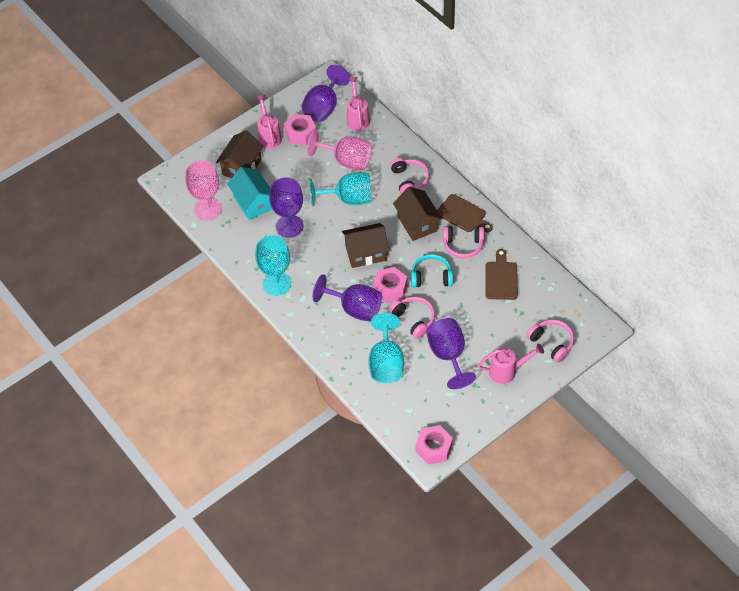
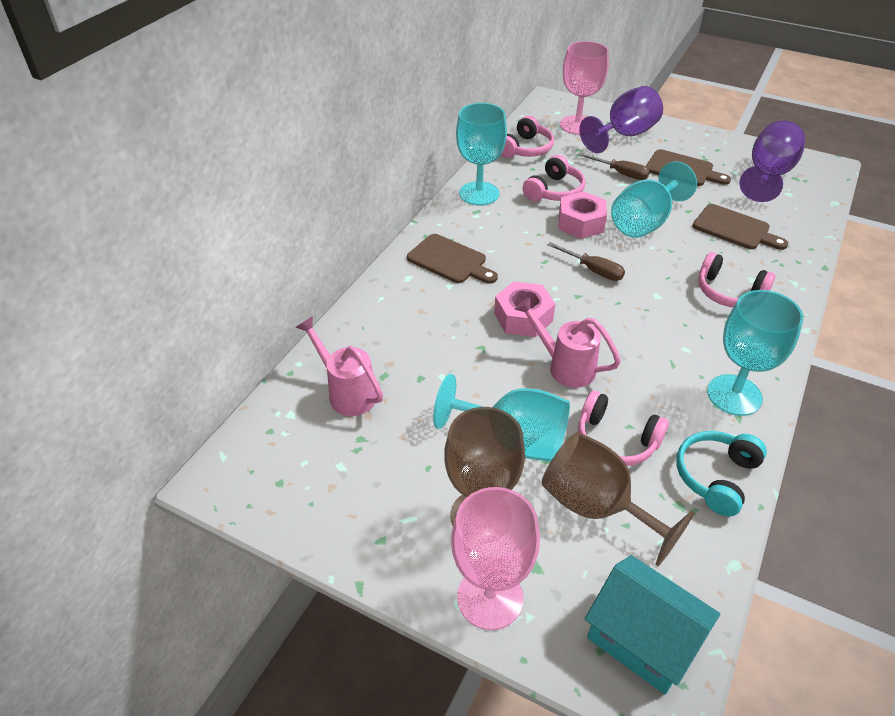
brown cutting board: 2 -> 3
brown goblet: 0 -> 2
brown house: 3 -> 0
brown screwdriver: 0 -> 2
pink nut: 3 -> 2
pink watering can: 3 -> 2
purple goblet: 4 -> 2
turquoise goblet: 3 -> 4

